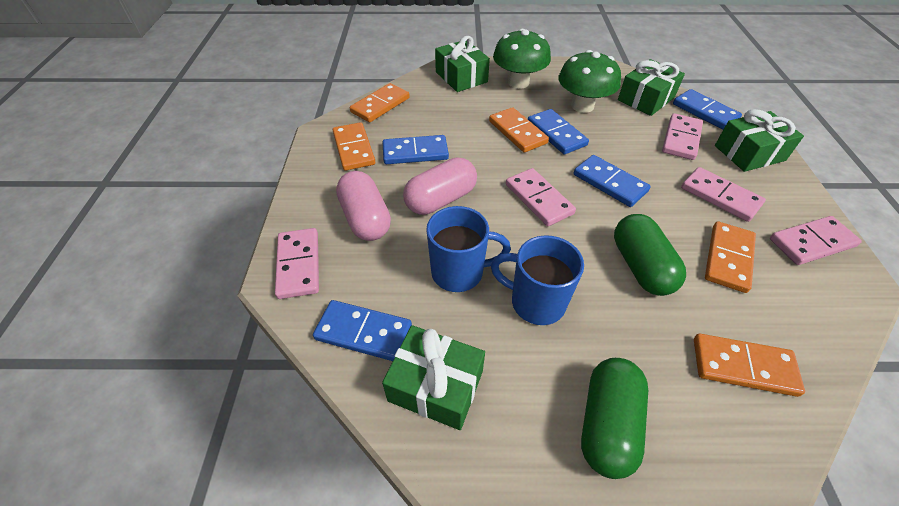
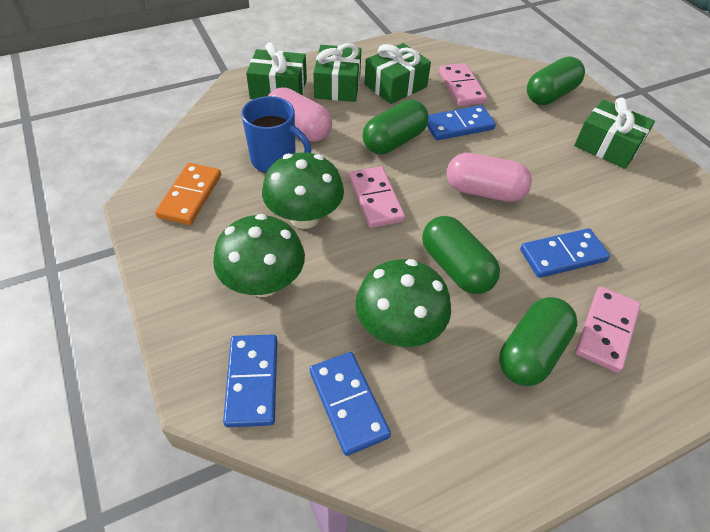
blue domino: 5 -> 4
blue mug: 2 -> 1
green capsule: 2 -> 4
green mushroom: 2 -> 3
orange domino: 5 -> 1
pink domino: 5 -> 3

